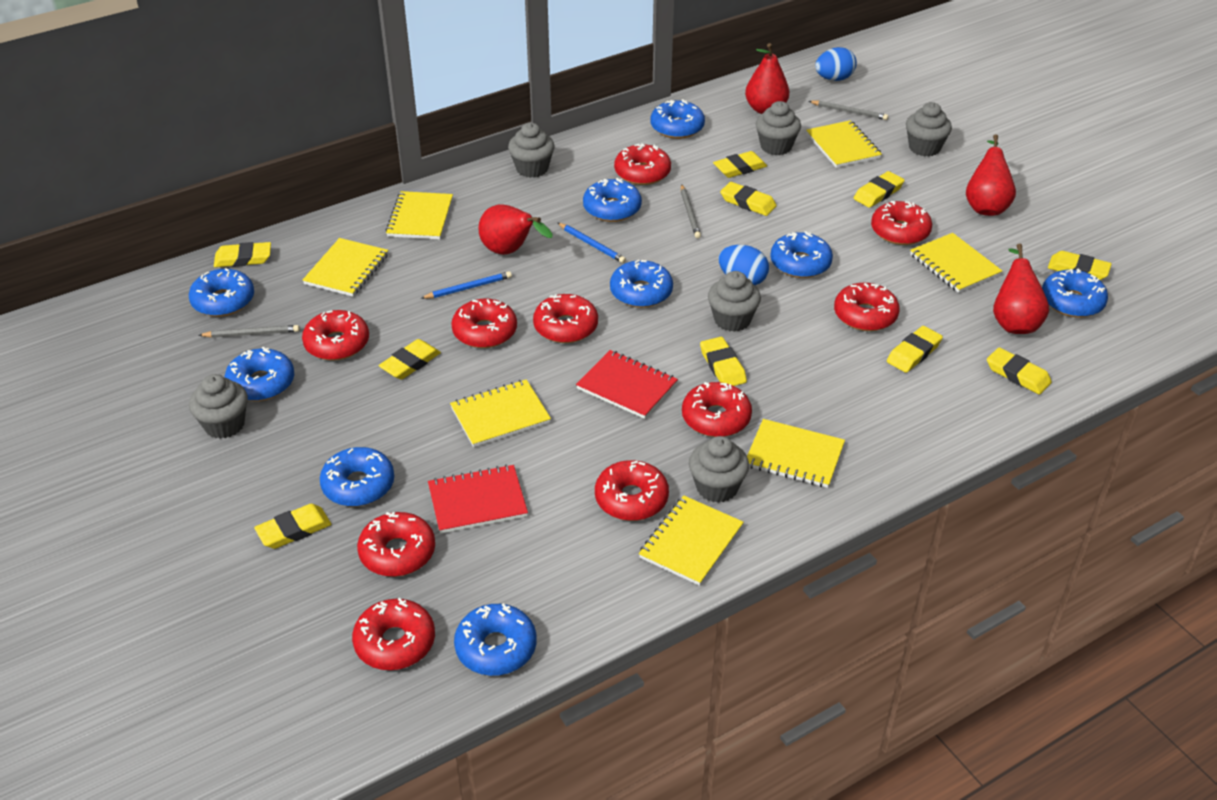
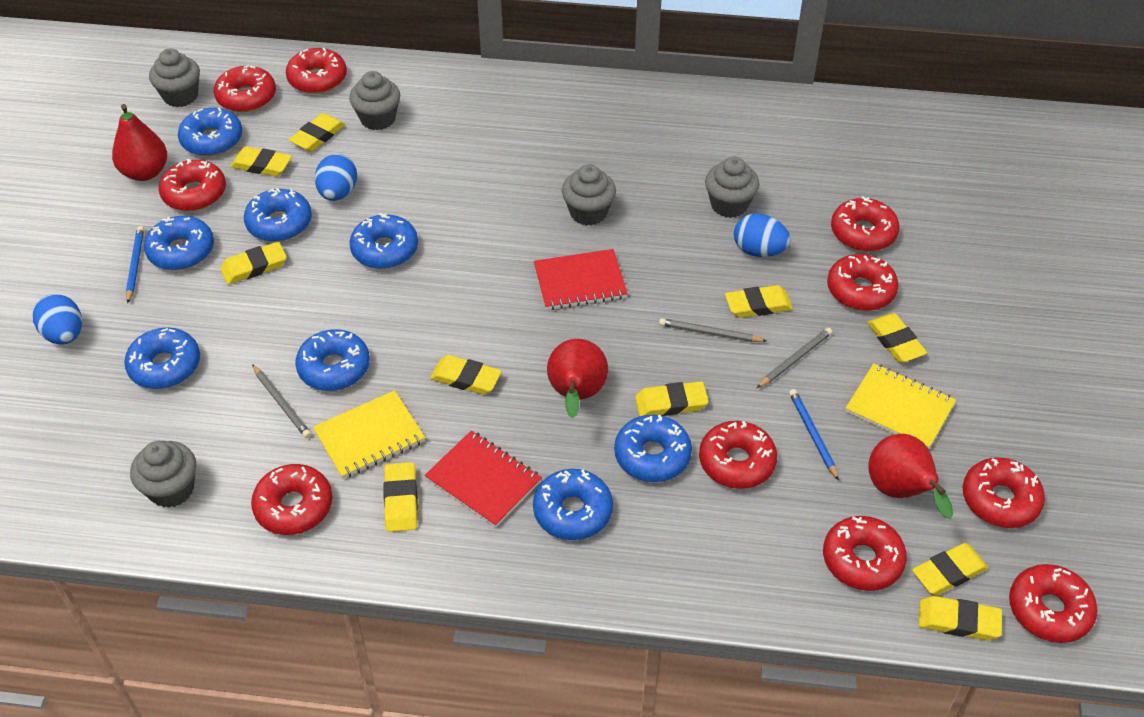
blue donut: 9 -> 8
blue egg: 2 -> 3
grey cupcake: 6 -> 5
red pear: 4 -> 3
yellow notebook: 7 -> 2

